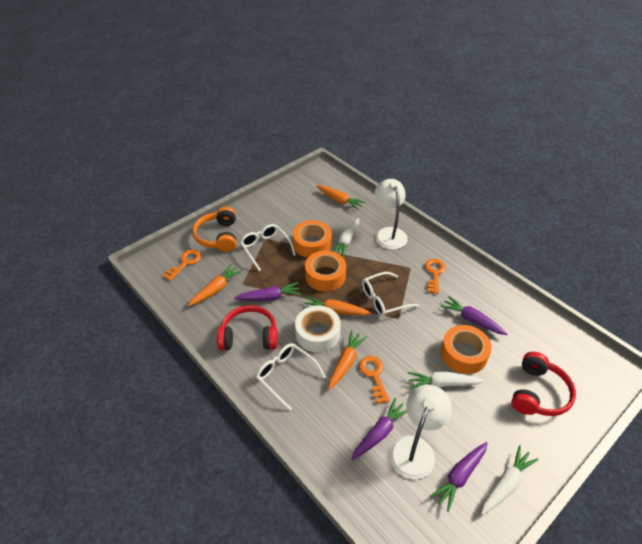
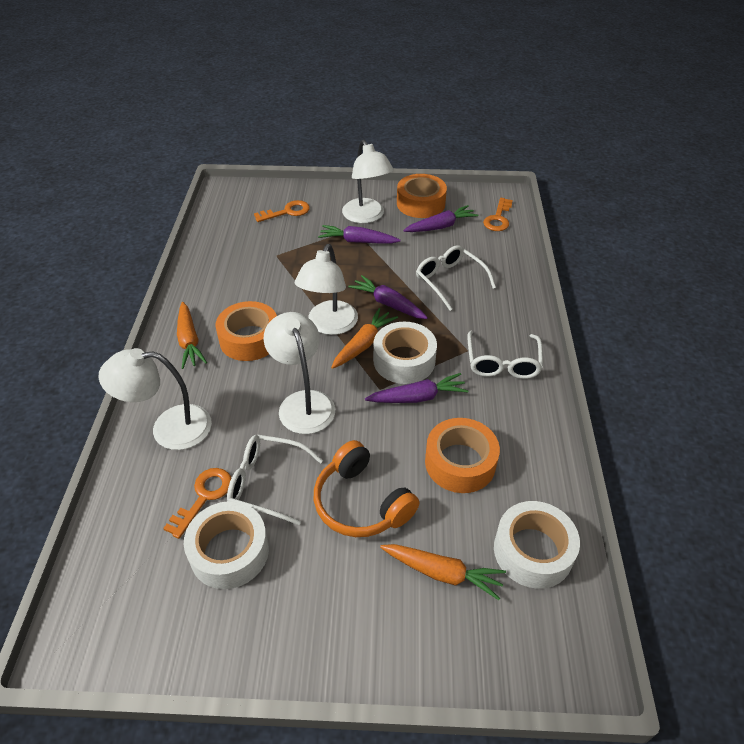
orange carrot: 4 -> 3
red headphones: 2 -> 0
white carrot: 3 -> 0
white lamp: 2 -> 4
white tape: 1 -> 3

